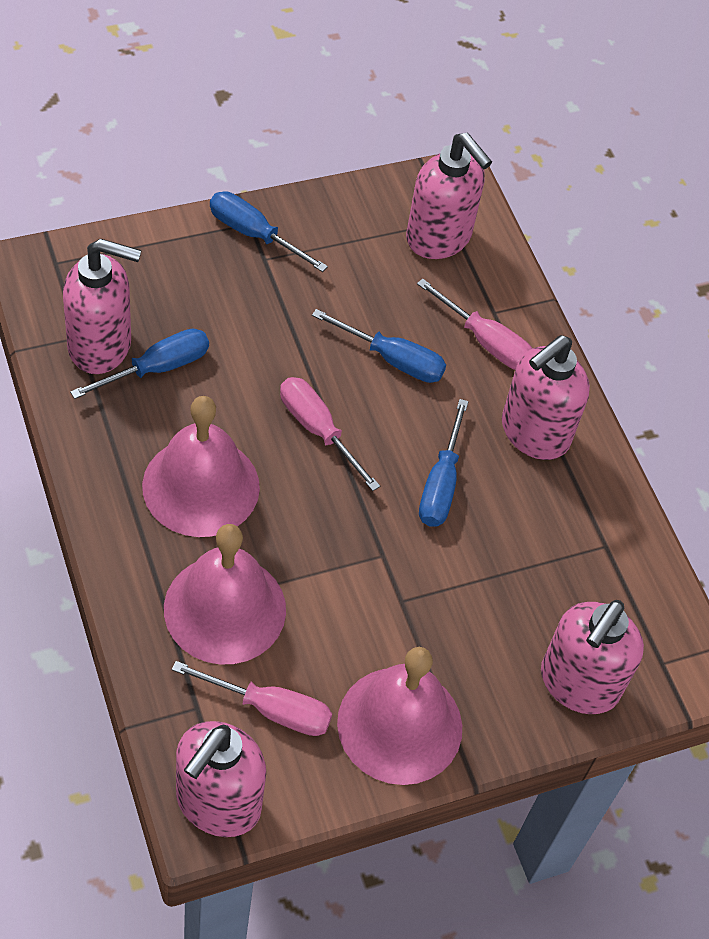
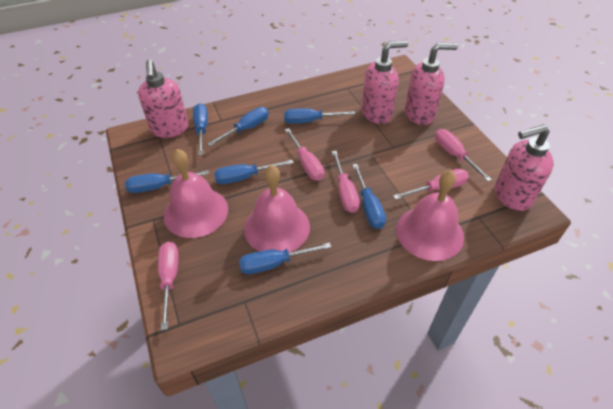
blue screwdriver: 4 -> 7
pink screwdriver: 3 -> 5
pink soap dispenser: 5 -> 4

